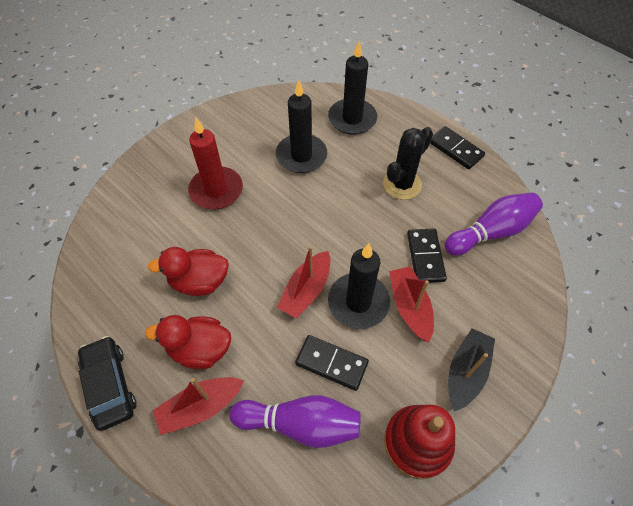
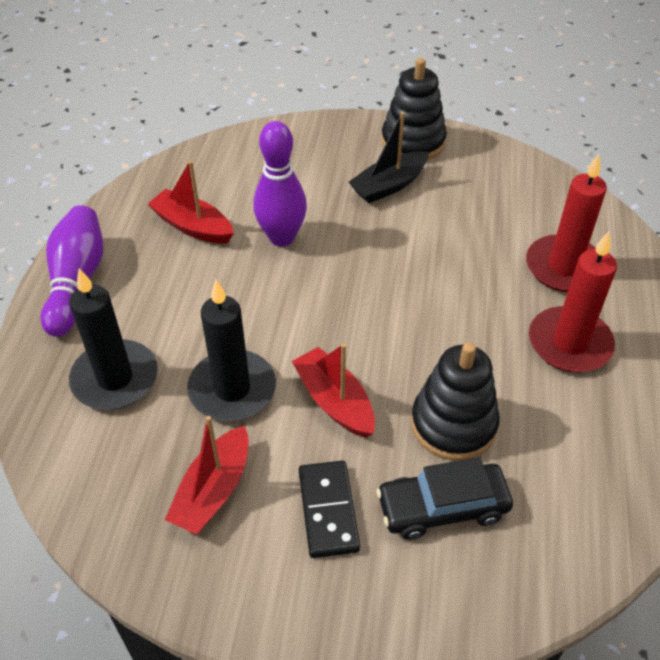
black cactus: 1 -> 0
black candle: 3 -> 2
black domino: 3 -> 1
black stacking toy: 0 -> 2
red candle: 1 -> 2
red duck: 2 -> 0
red stacking toy: 1 -> 0

